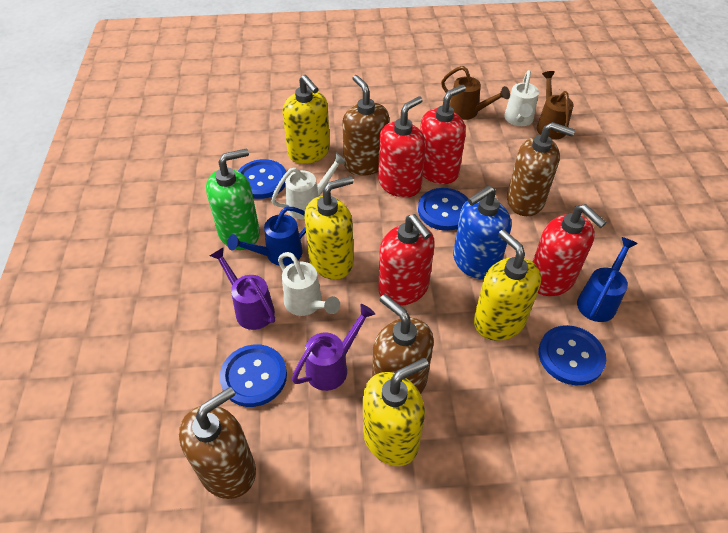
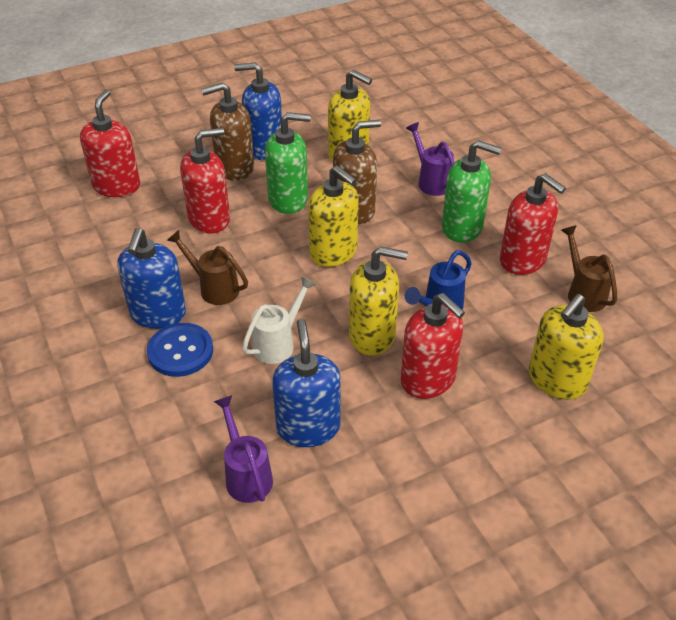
blue button: 4 -> 1
blue soap dispenser: 1 -> 3
blue watering can: 2 -> 1
brown soap dispenser: 4 -> 2
green soap dispenser: 1 -> 2
white watering can: 3 -> 1

